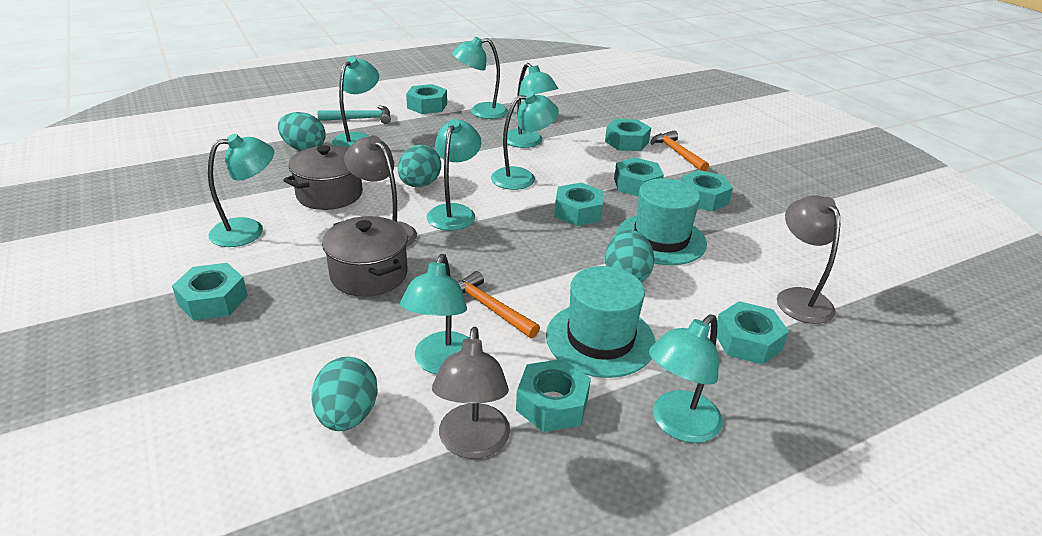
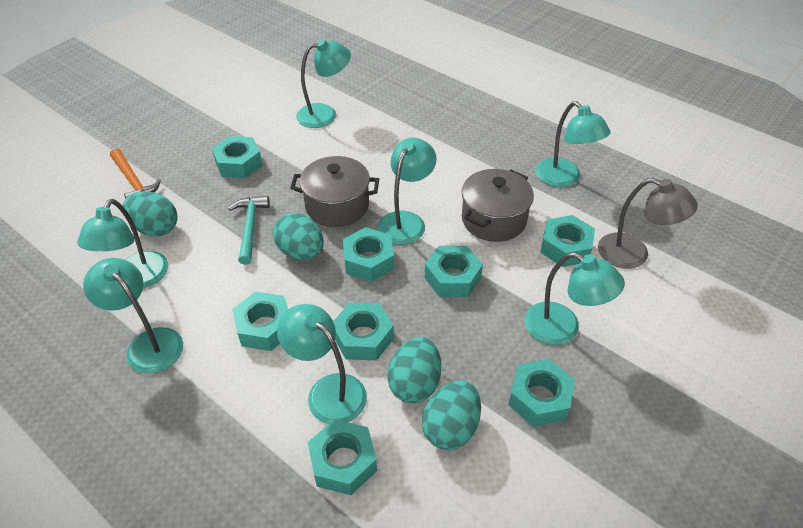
grey lamp: 3 -> 1
orange hammer: 2 -> 1
turquoise hat: 2 -> 0
turquoise lamp: 8 -> 7

